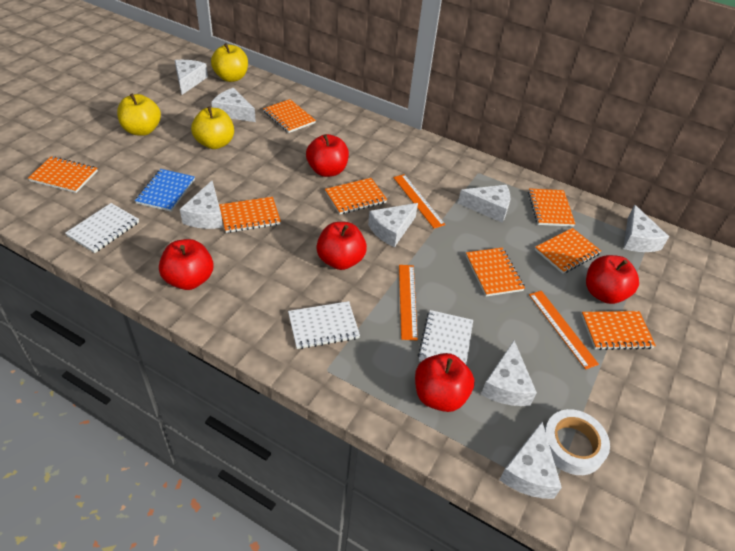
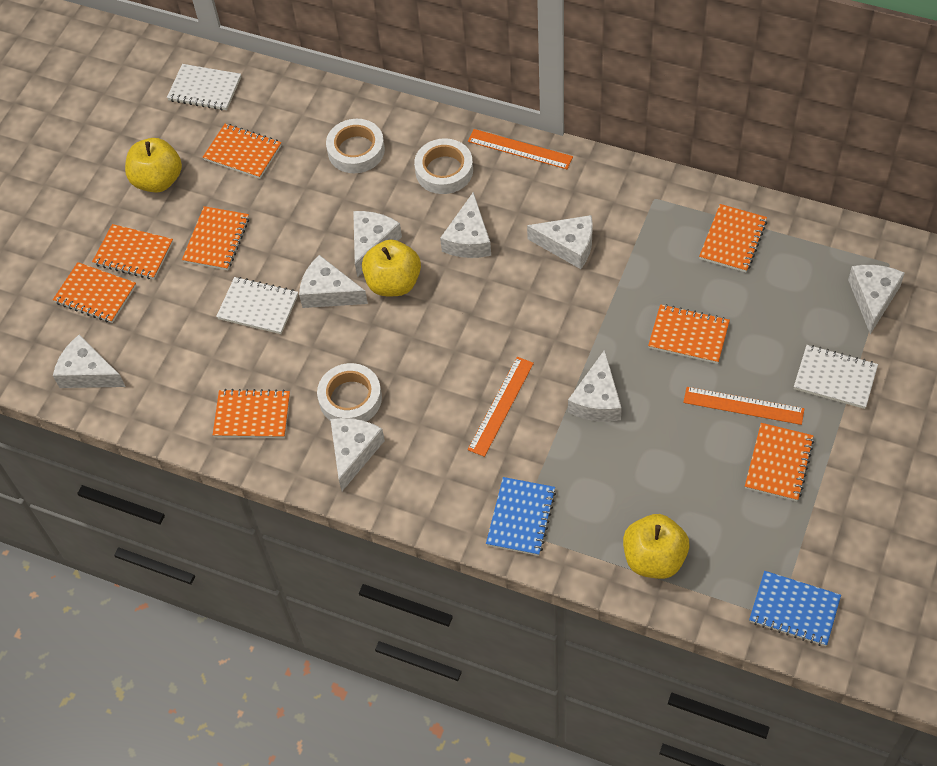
blue notebook: 1 -> 2
red apple: 5 -> 0
white tape: 1 -> 3

